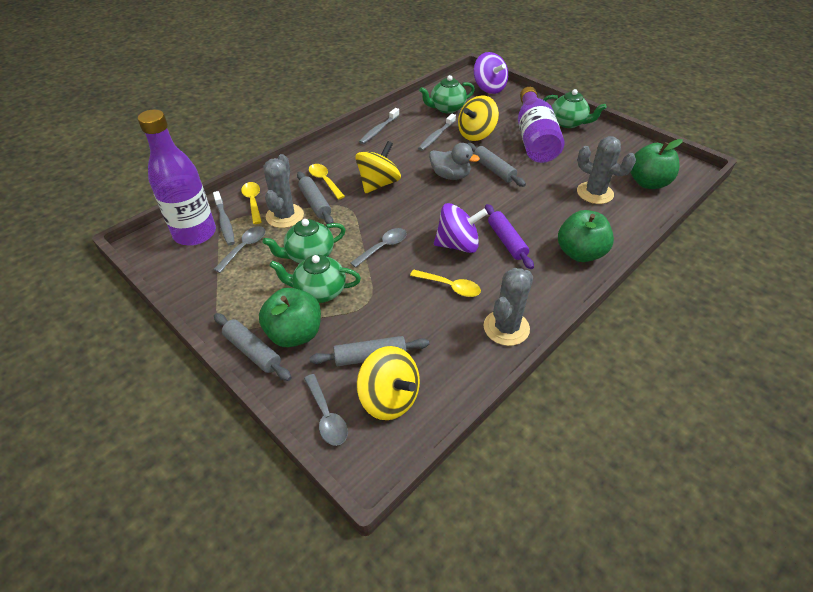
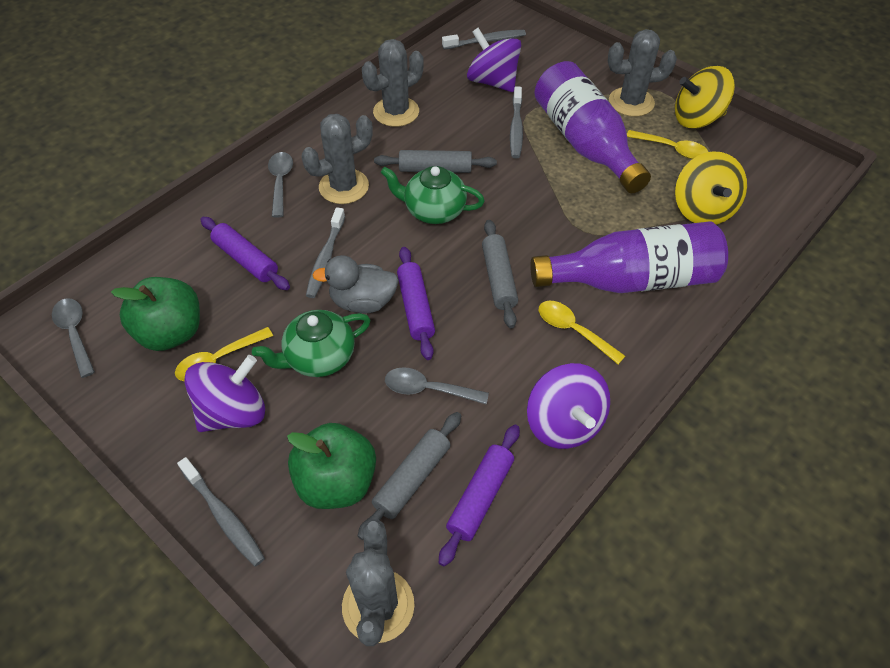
green apple: 3 -> 2
green teapot: 4 -> 2
grey cactus: 3 -> 4
grey rolling pin: 4 -> 3
grey toothbrush: 3 -> 4
purple rolling pin: 1 -> 3
purple spinning top: 2 -> 3
yellow spinning top: 3 -> 2

